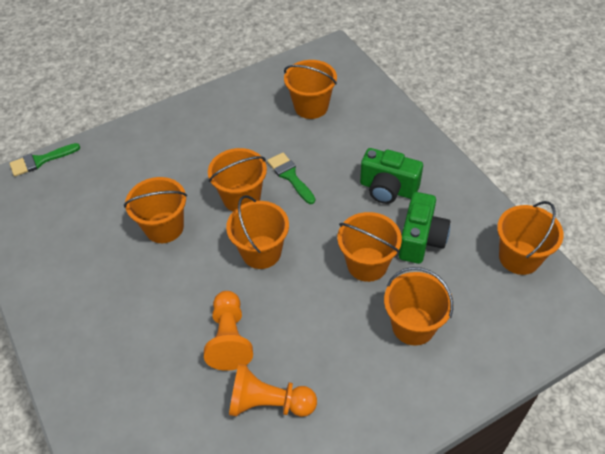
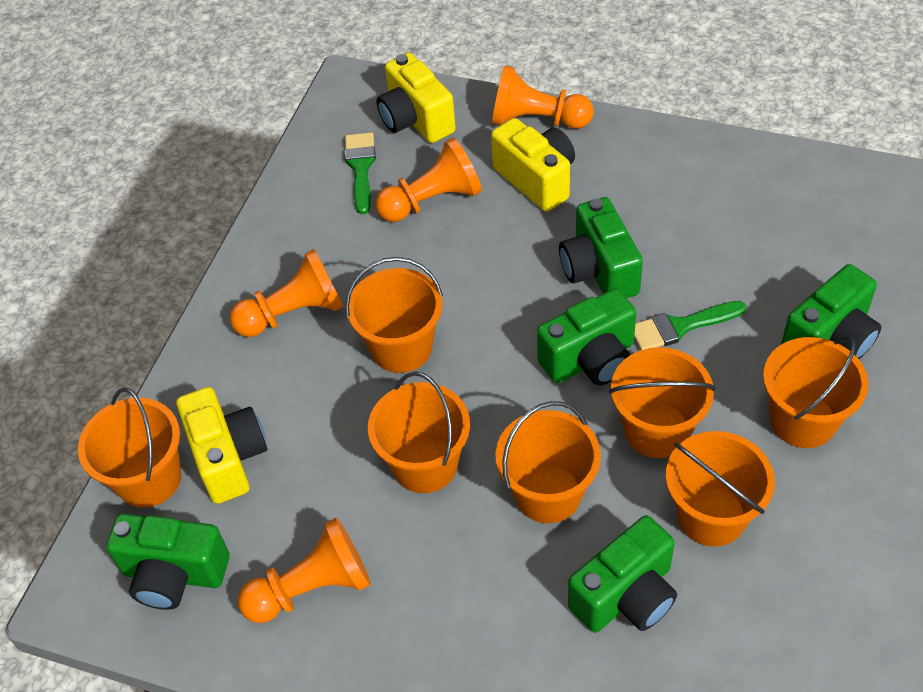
green camera: 2 -> 5
orange pawn: 2 -> 4
yellow camera: 0 -> 3

